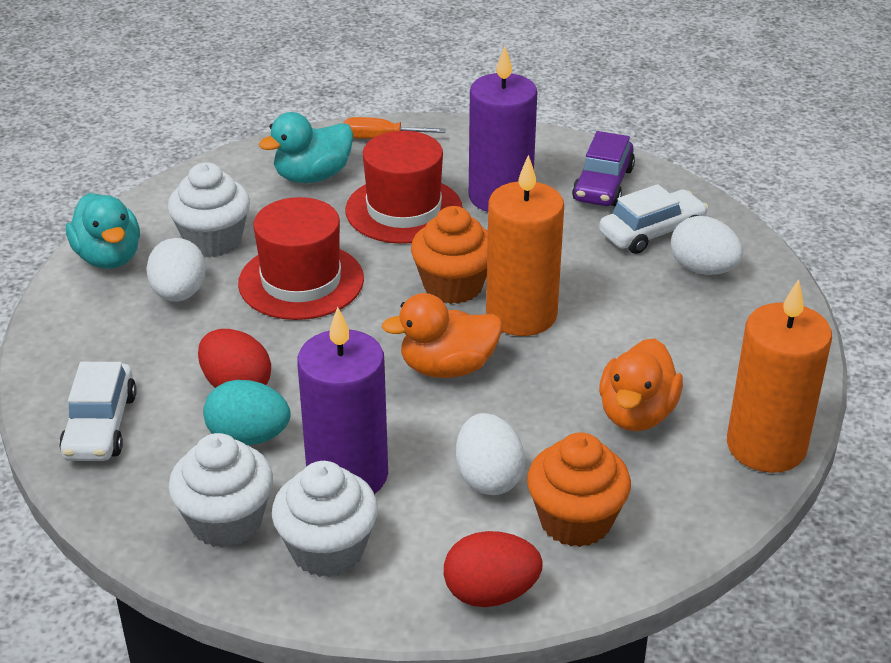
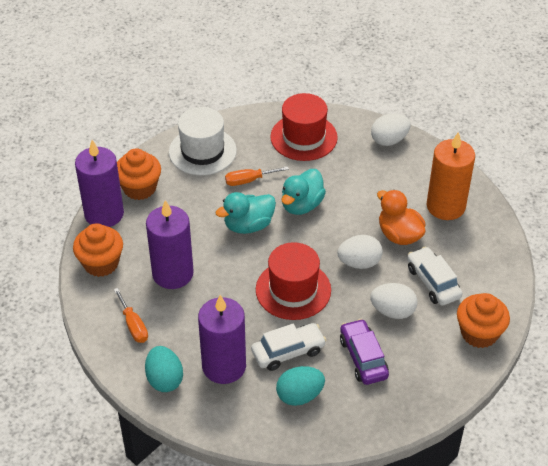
orange candle: 2 -> 1
orange cupcake: 2 -> 3
orange duck: 2 -> 1
orange screwdriver: 1 -> 2
purple candle: 2 -> 3
red egg: 2 -> 0
turquoise egg: 1 -> 2
white cupcake: 3 -> 0
white hat: 0 -> 1

